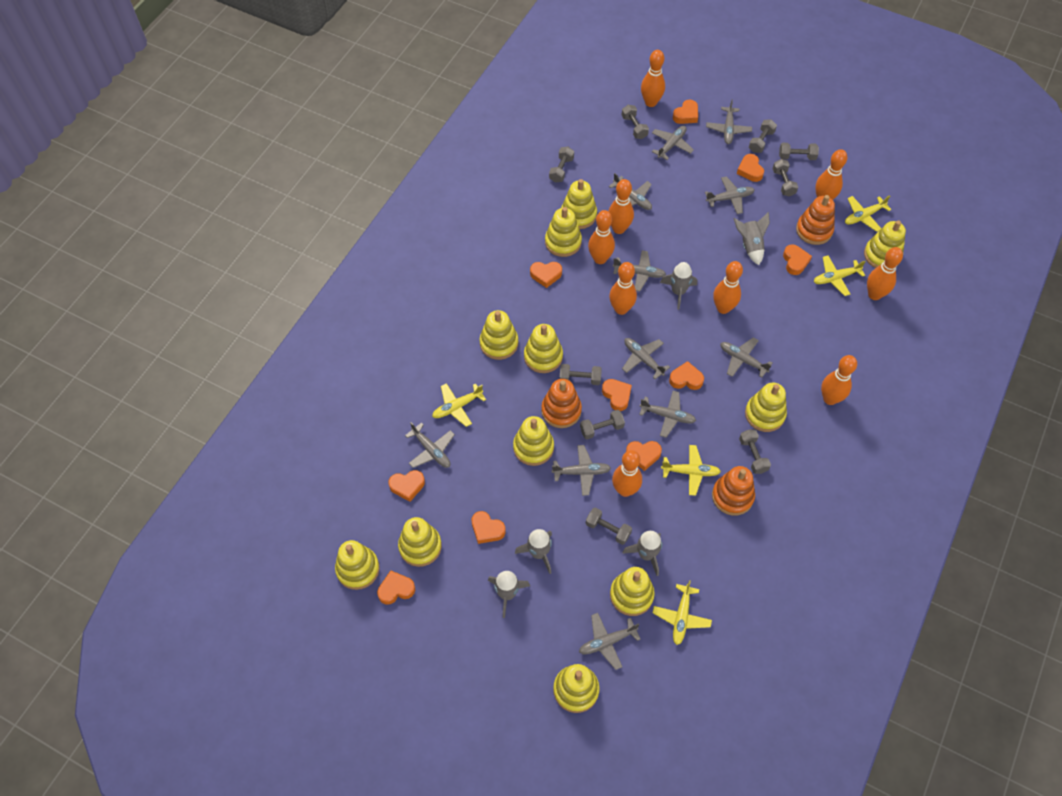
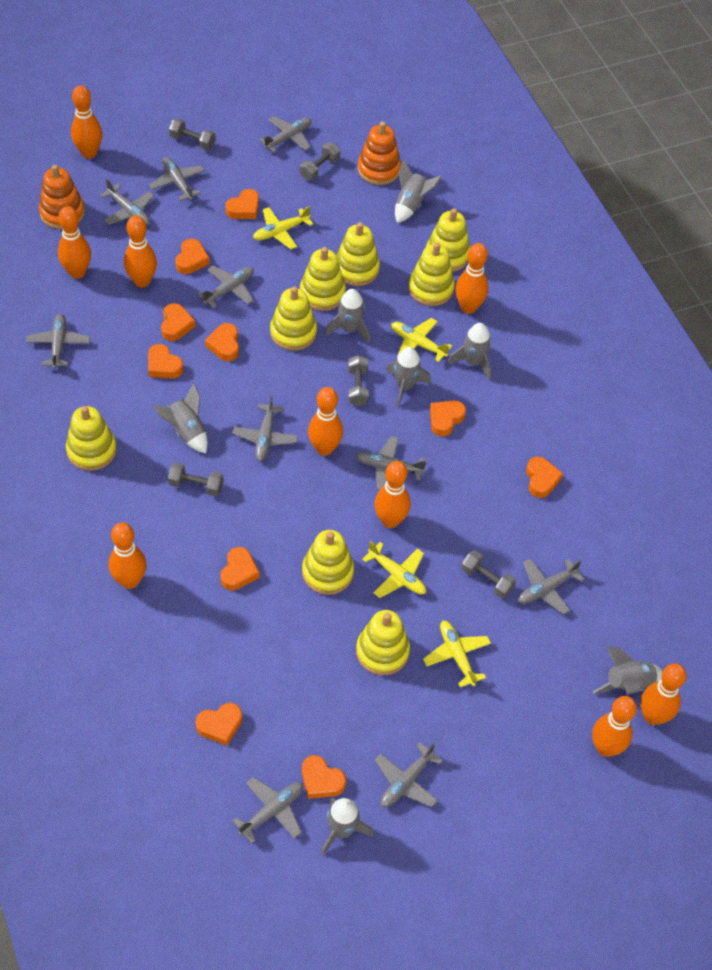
grey dumbbell: 9 -> 5
grey plane: 11 -> 10
grey rocket: 5 -> 7
orange stacking toy: 3 -> 2
yellow plane: 5 -> 4
yellow stacking toy: 11 -> 8

